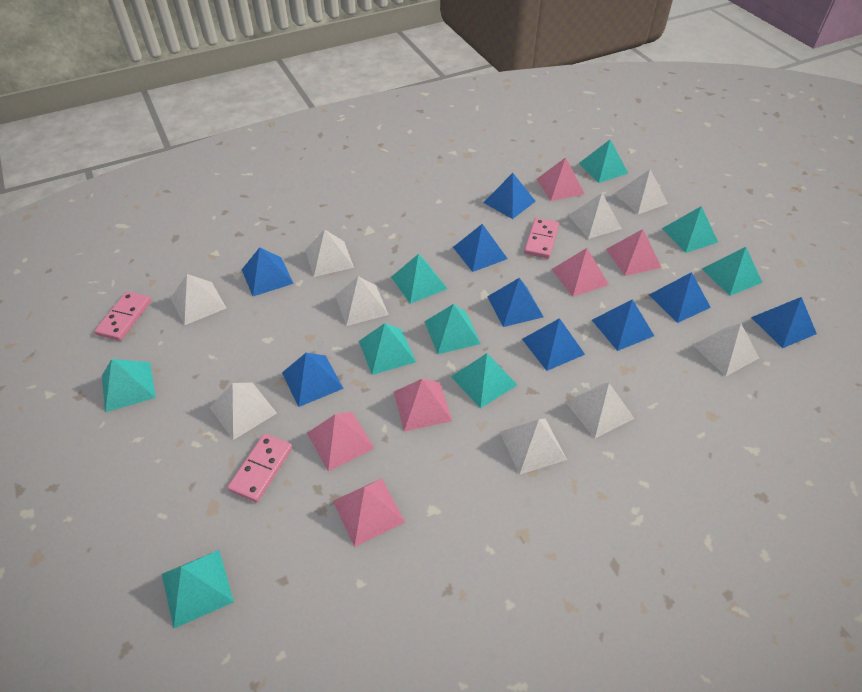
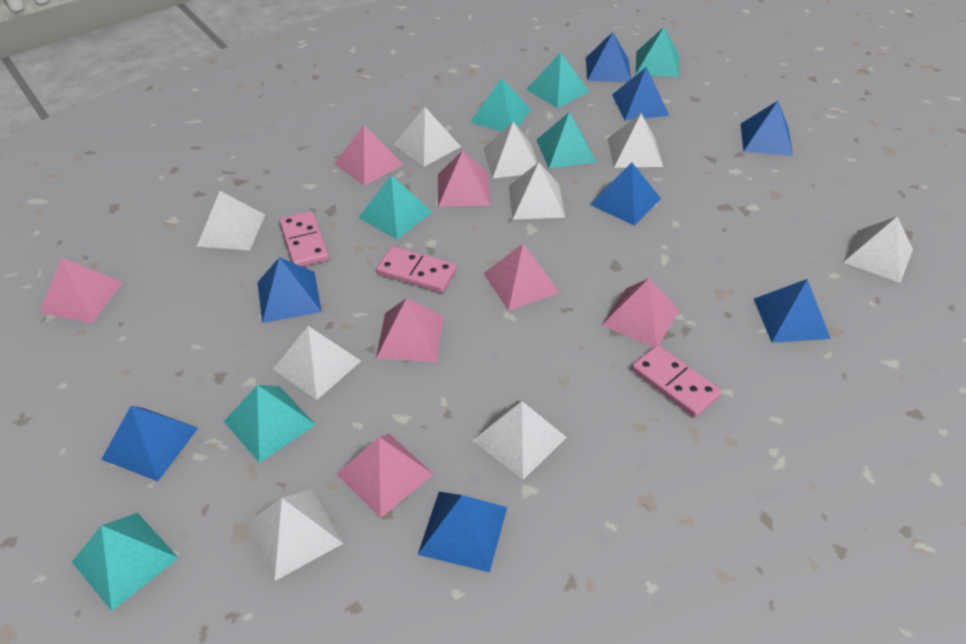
blue pyramid: 9 -> 8
pink pyramid: 6 -> 7
turquoise pyramid: 9 -> 7

